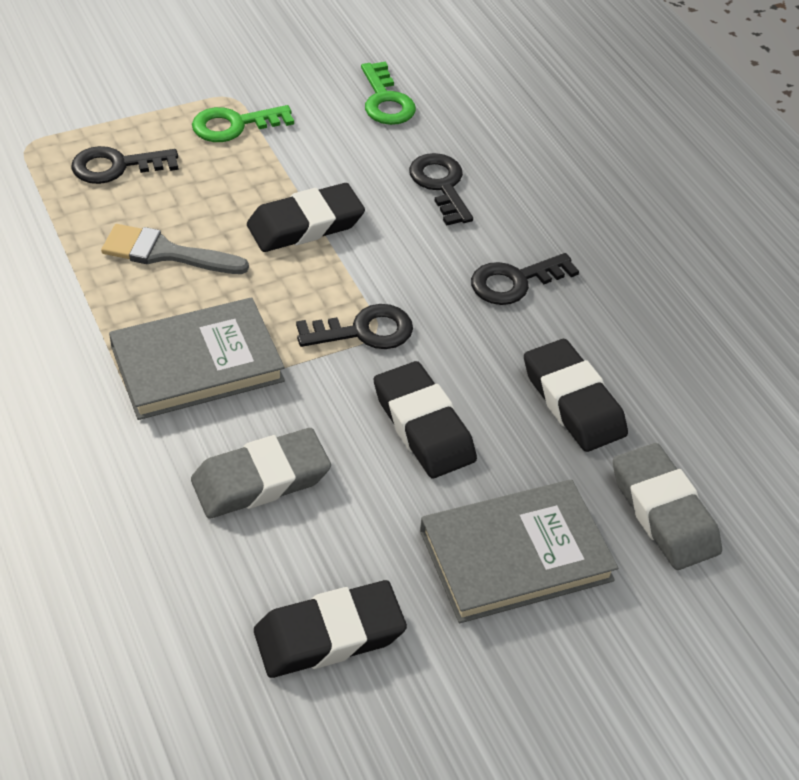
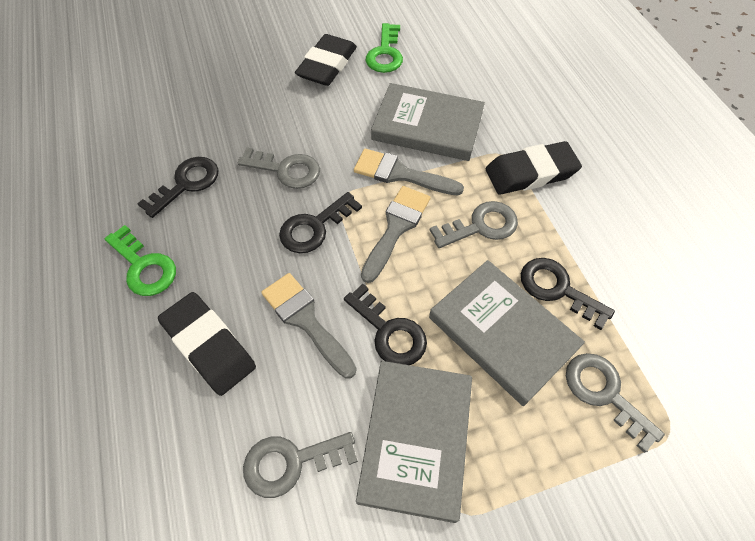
black eraser: 4 -> 3
grey book: 2 -> 3
grey brush: 1 -> 3
grey eraser: 2 -> 0
grey key: 0 -> 4

